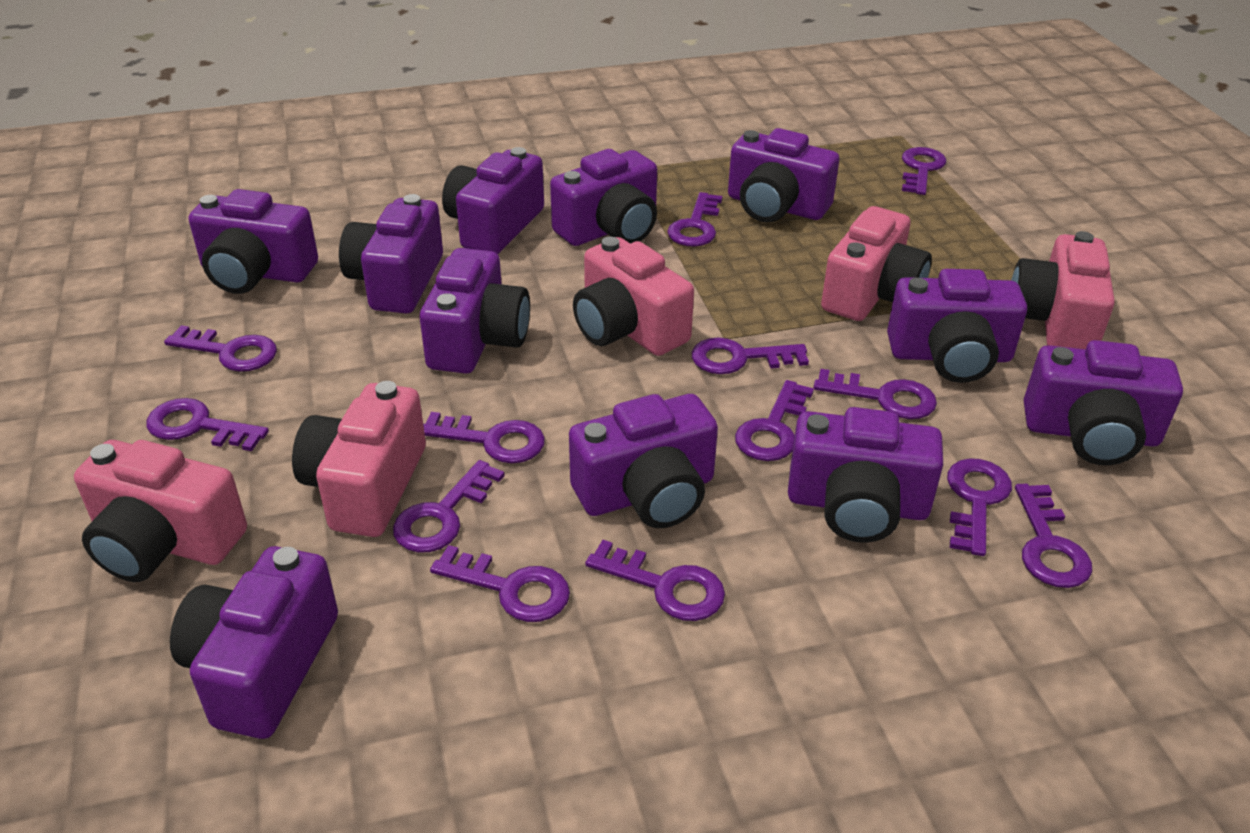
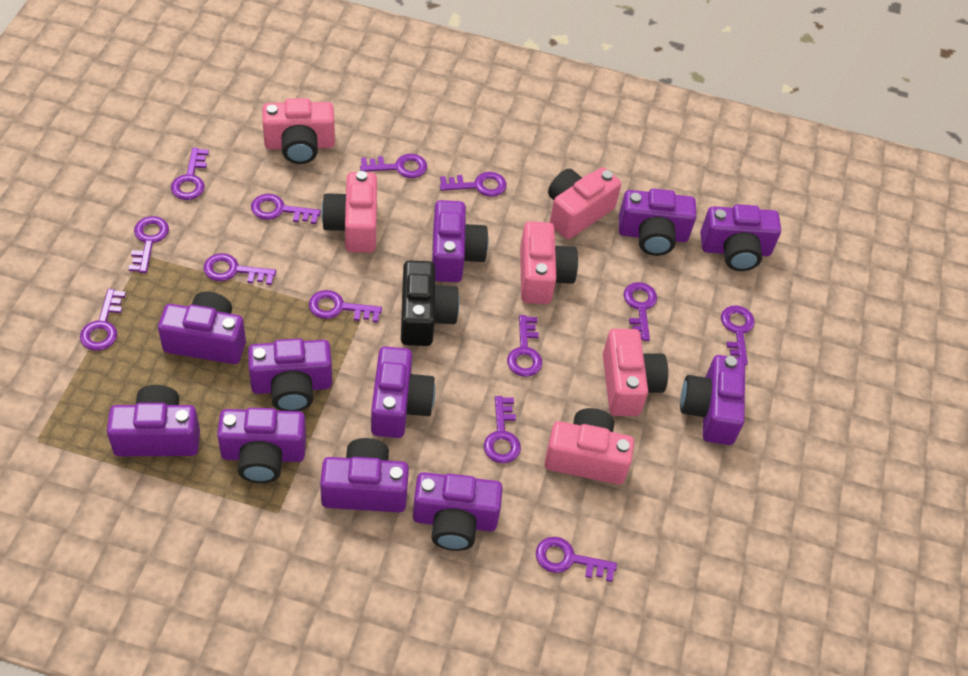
black camera: 0 -> 1
pink camera: 5 -> 6

